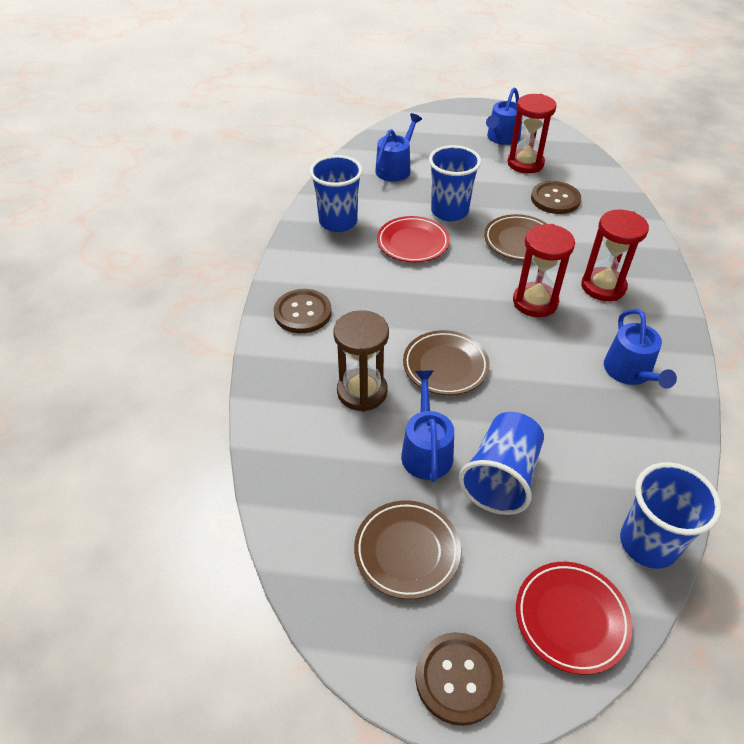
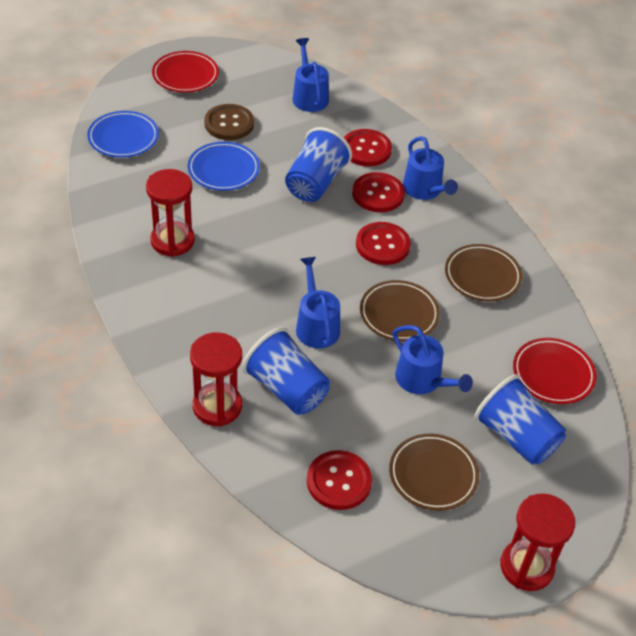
blue cup: 4 -> 3
blue plate: 0 -> 2
brown button: 3 -> 1
brown hourglass: 1 -> 0
red button: 0 -> 4

